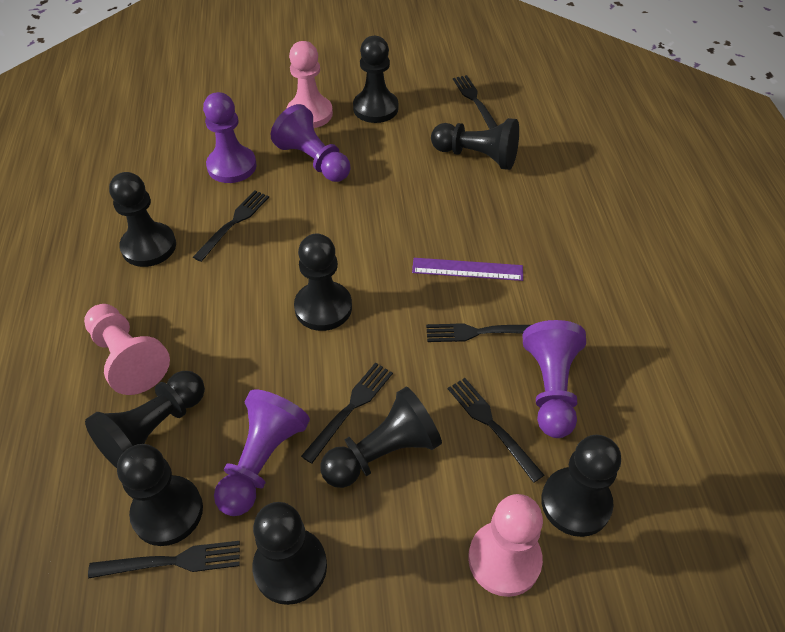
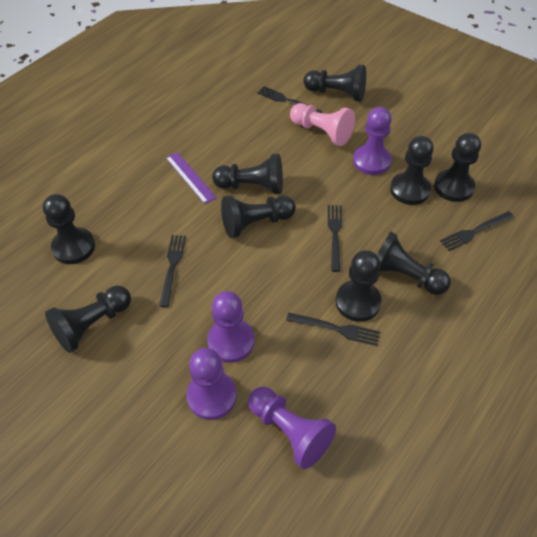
black fork: 6 -> 5
pink pawn: 3 -> 1

